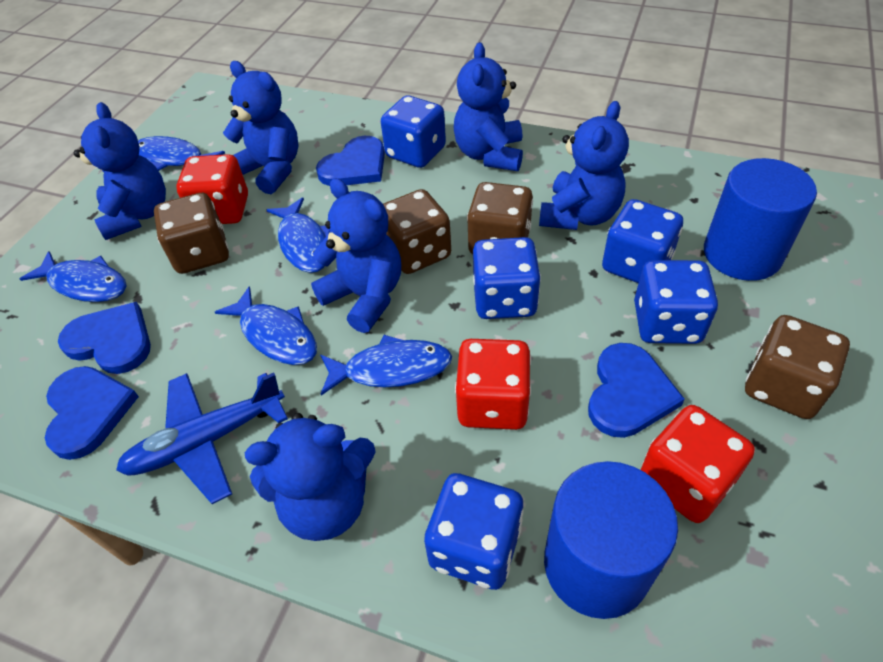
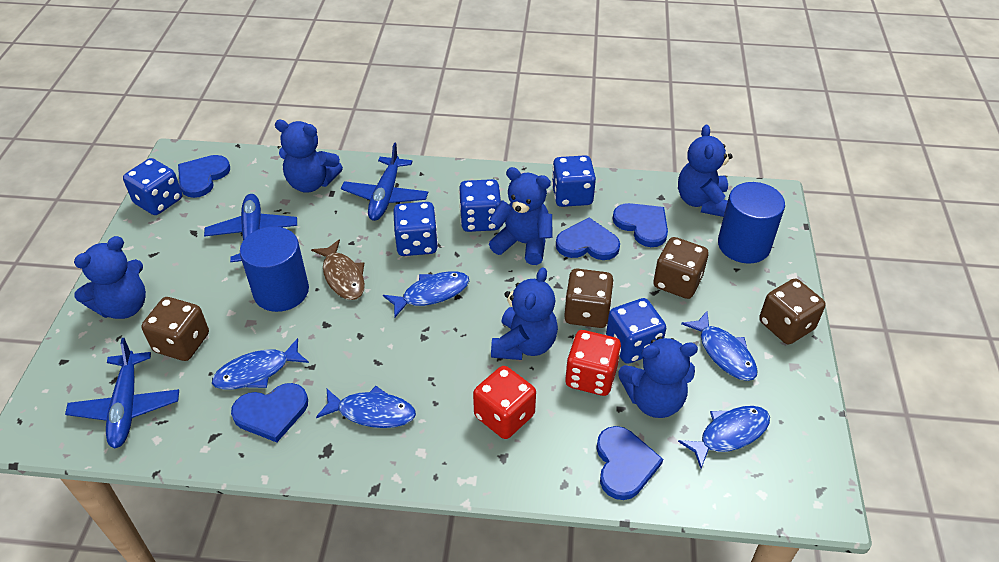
blue heart: 4 -> 5
blue plane: 1 -> 3
brown fish: 0 -> 1
red dice: 3 -> 2

